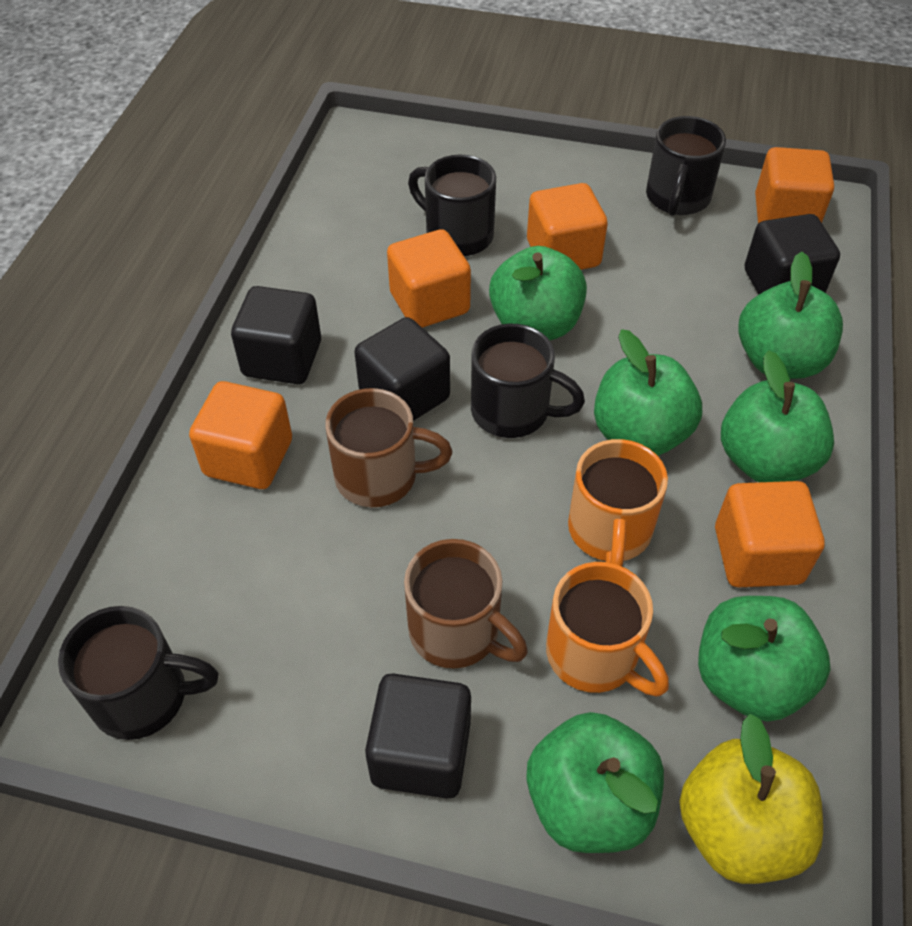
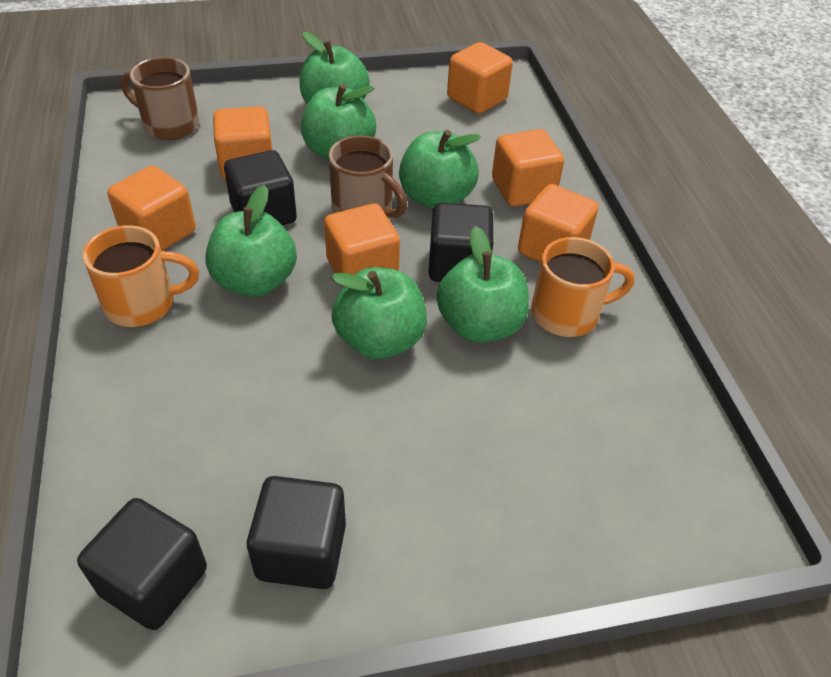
black mug: 4 -> 0
orange cube: 5 -> 6
yellow apple: 1 -> 0

